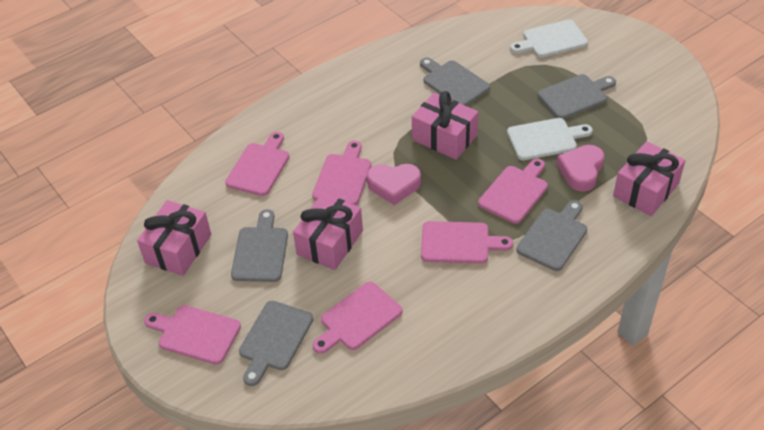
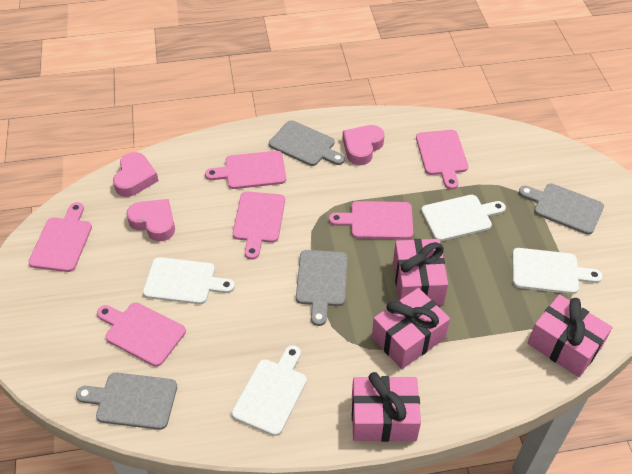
grey cutting board: 5 -> 4
pink heart: 2 -> 3
white cutting board: 2 -> 4

